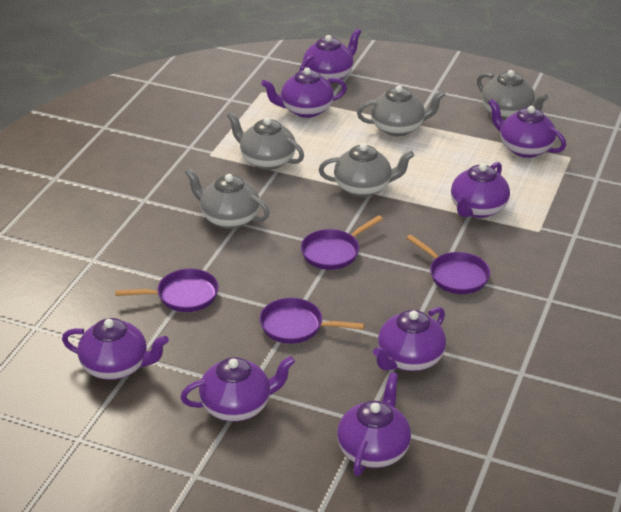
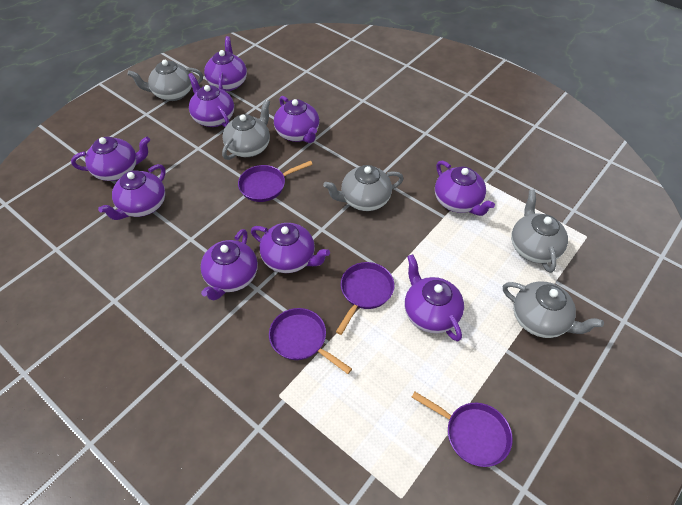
purple teapot: 8 -> 9

